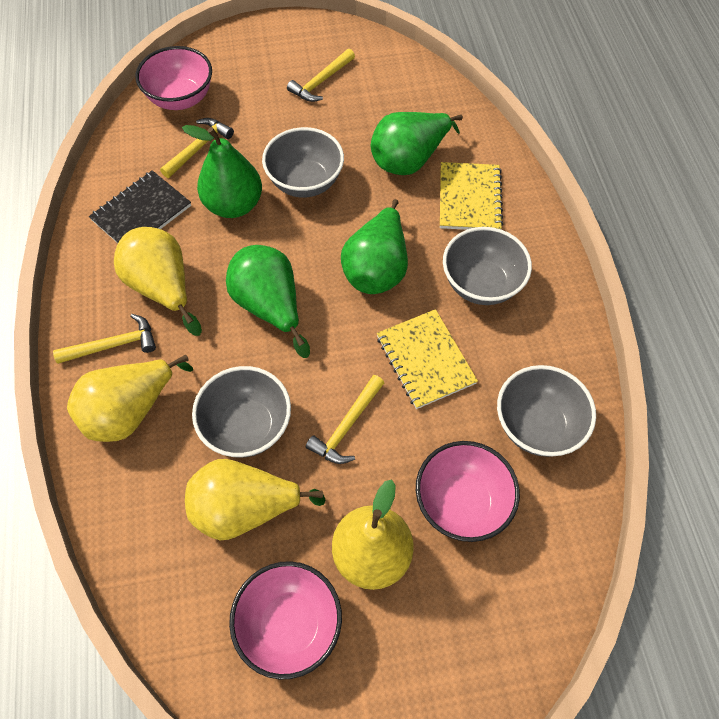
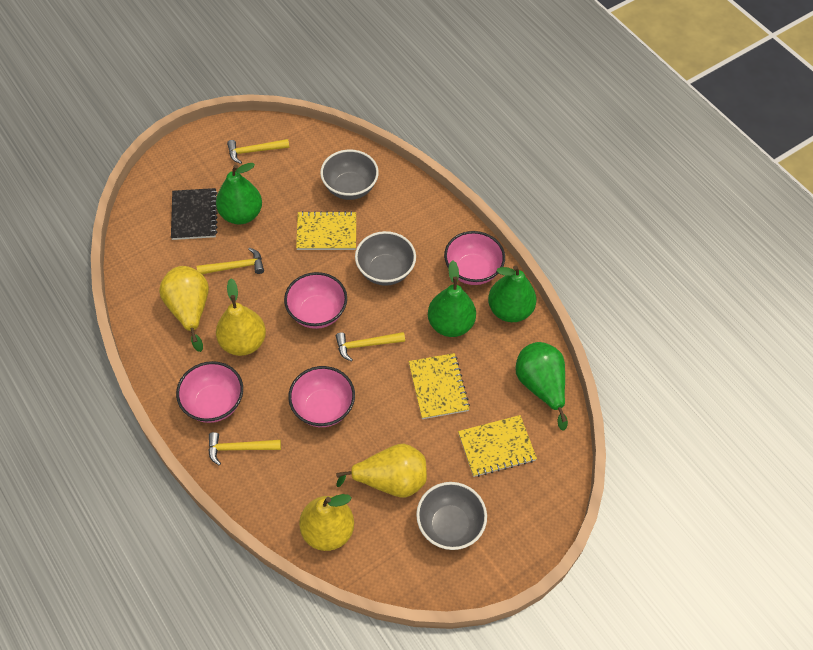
grey bowl: 4 -> 3
pink bowl: 3 -> 4
yellow notebook: 2 -> 3

